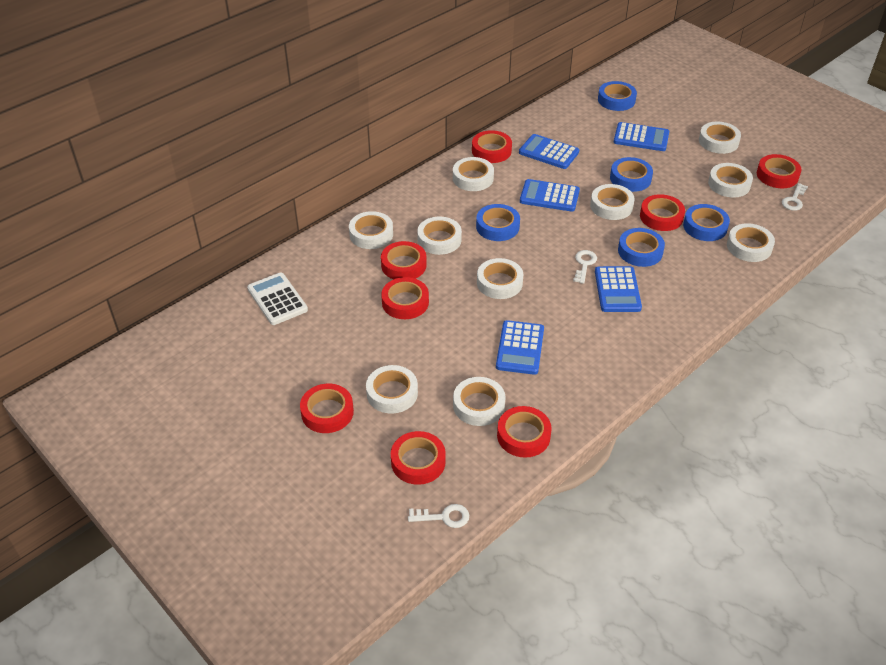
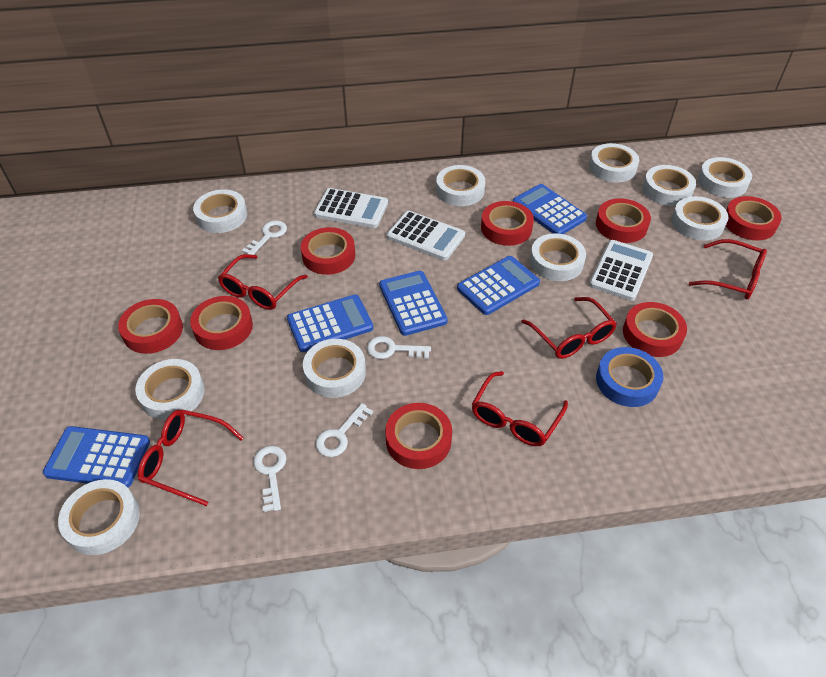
blue tape: 5 -> 1
red glasses: 0 -> 5
white calculator: 1 -> 3
white key: 3 -> 4

